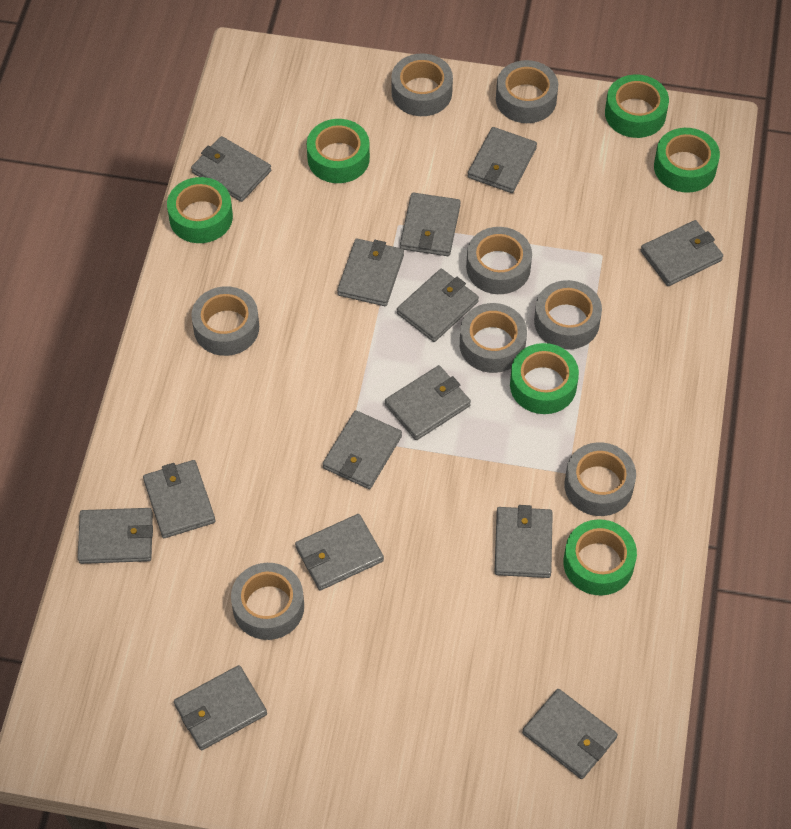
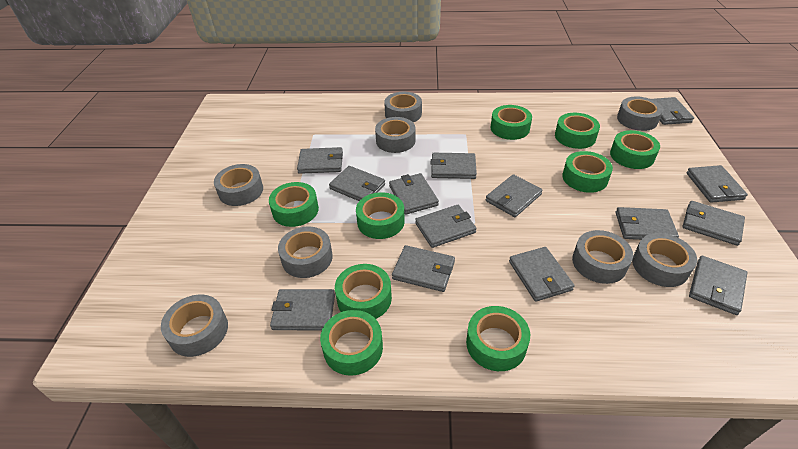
green tape: 6 -> 9

